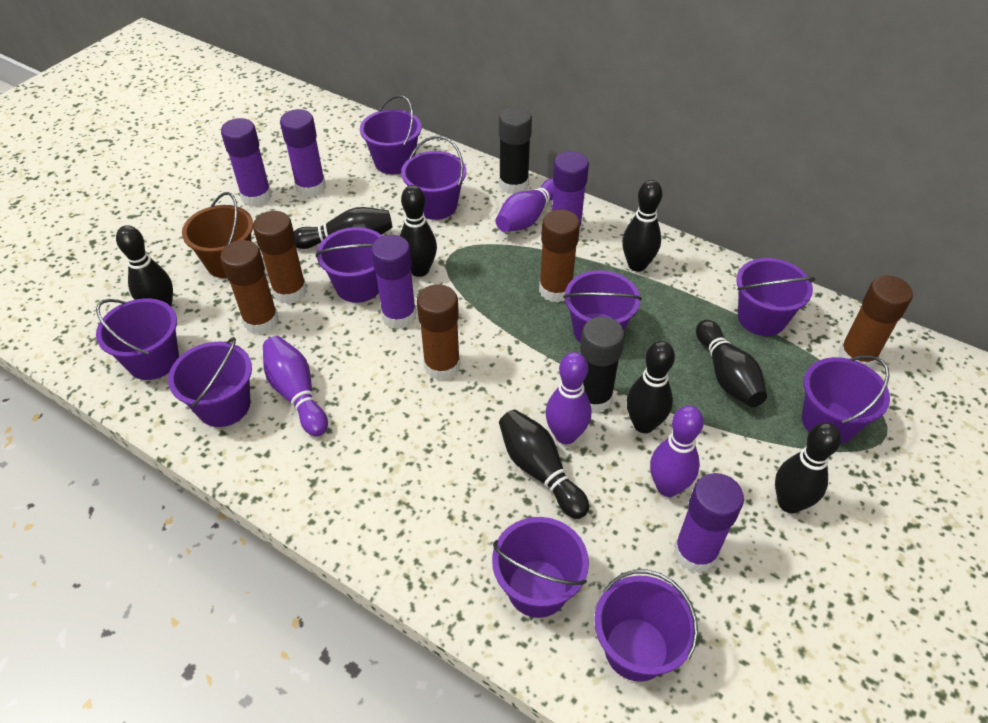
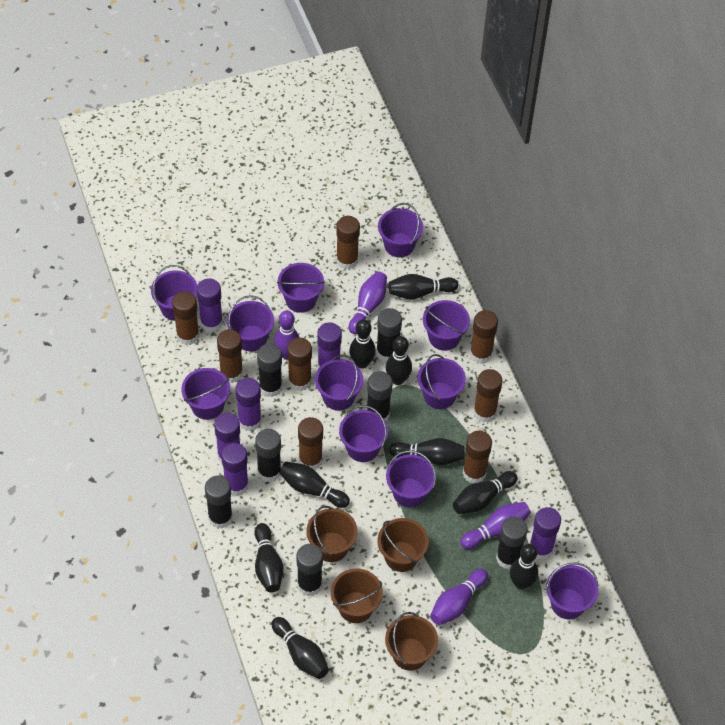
black bowling pin: 8 -> 9
black glue stick: 2 -> 7
brown bucket: 1 -> 4
brown glue stick: 5 -> 8
purple bucket: 10 -> 11
purple glue stick: 5 -> 6

